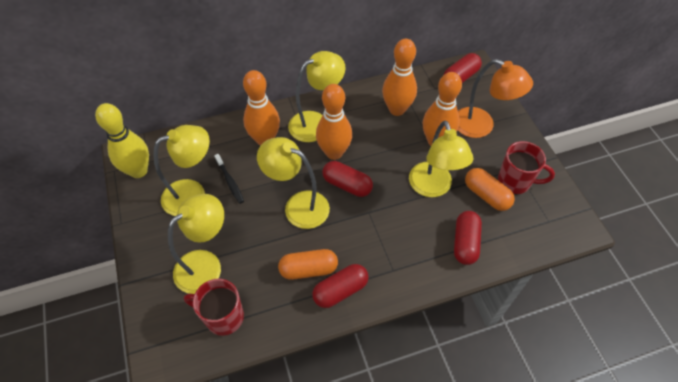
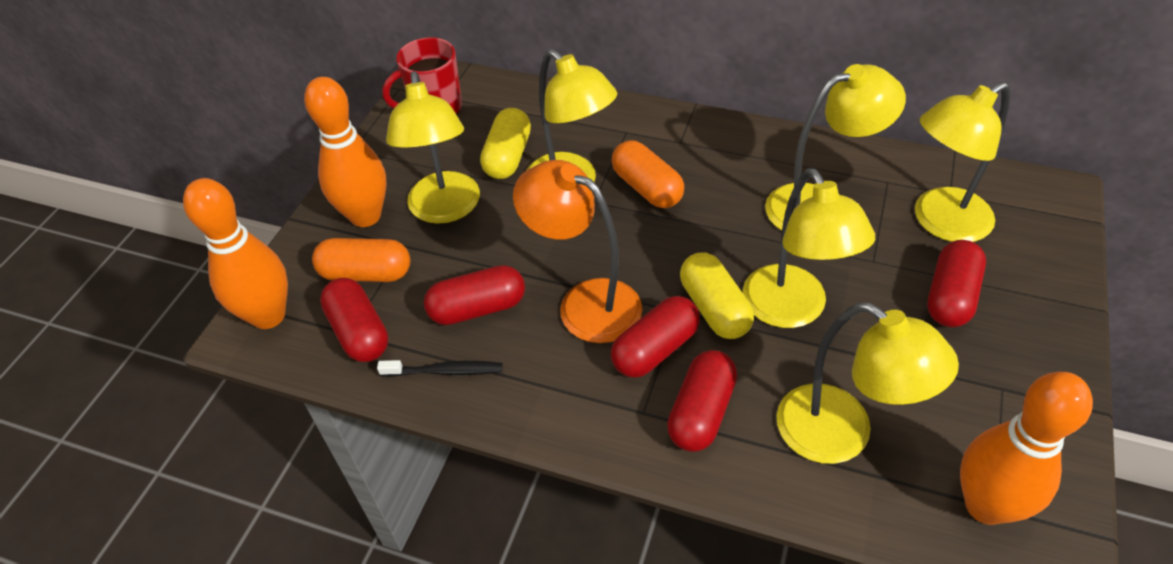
orange bowling pin: 4 -> 3
red capsule: 4 -> 5
red mug: 2 -> 1
yellow bowling pin: 1 -> 0
yellow capsule: 0 -> 2
yellow lamp: 5 -> 6

